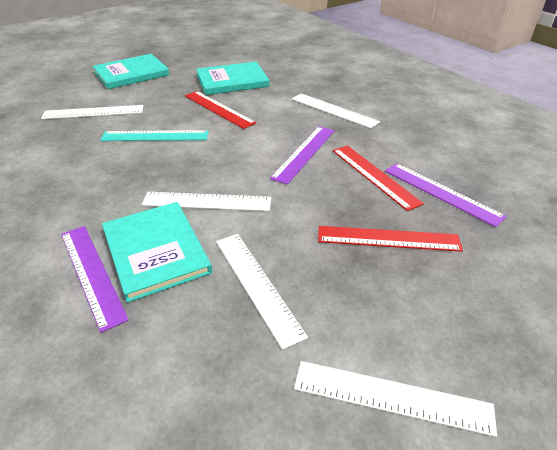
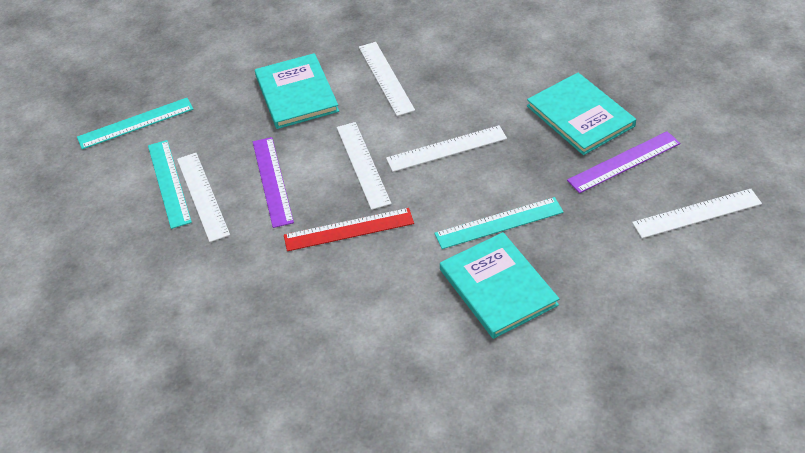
purple ruler: 3 -> 2
red ruler: 3 -> 1
turquoise ruler: 1 -> 3

